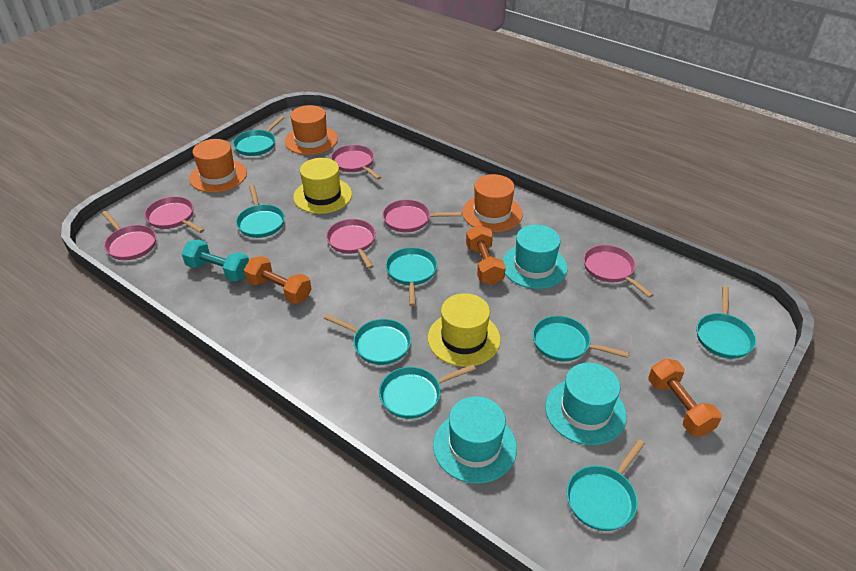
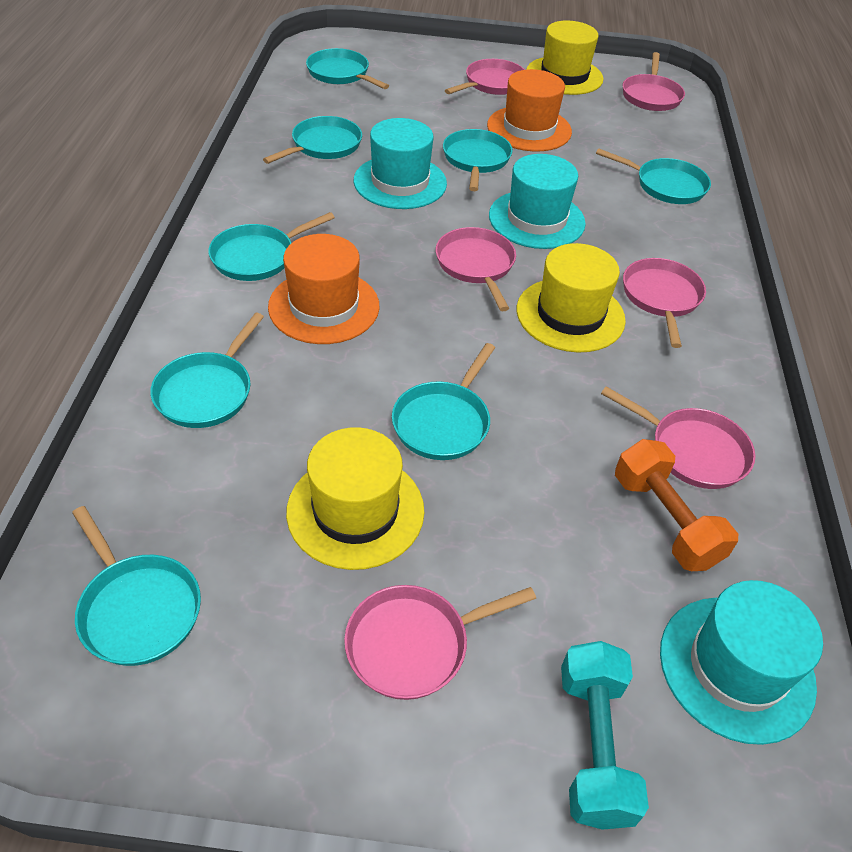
orange dumbbell: 3 -> 1
orange hat: 3 -> 2
yellow hat: 2 -> 3

